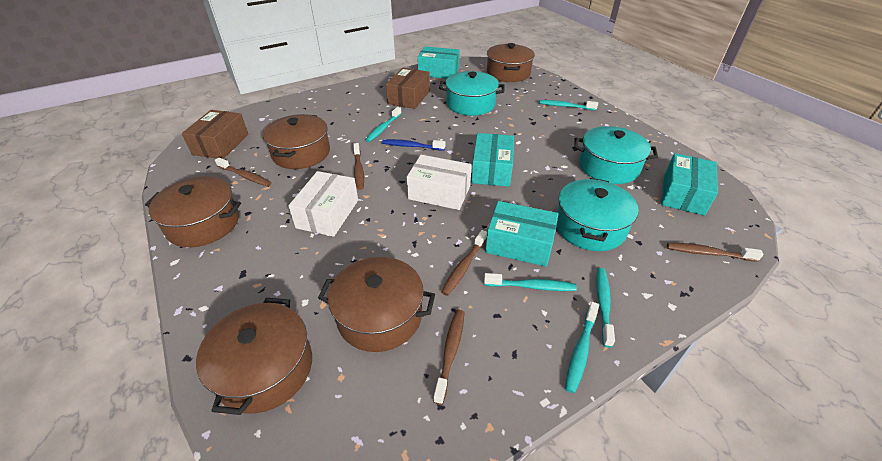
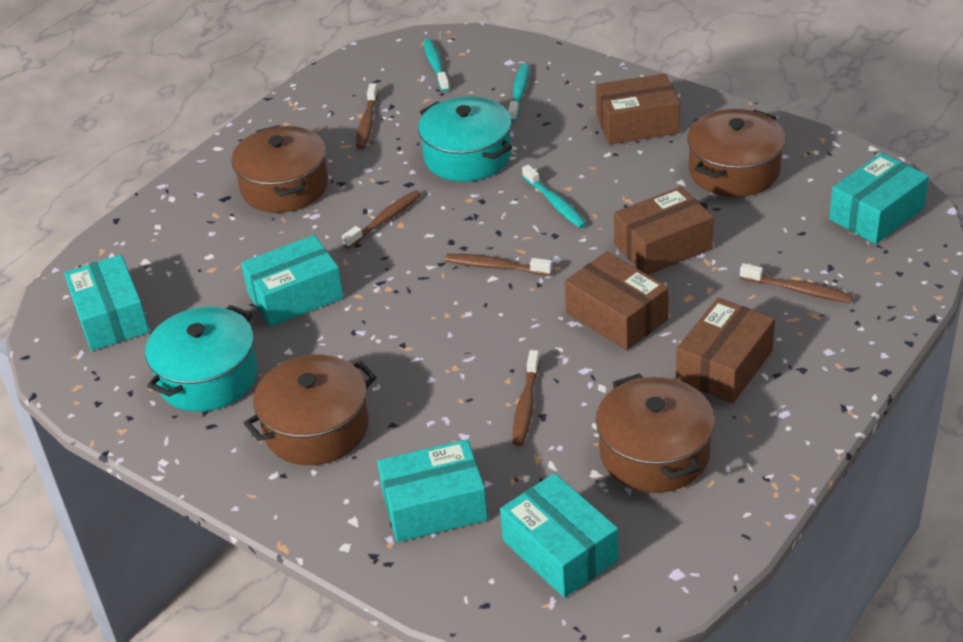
blue toothbrush: 1 -> 0
brown box: 2 -> 4
brown pot: 5 -> 4
turquoise box: 4 -> 5
turquoise pot: 3 -> 2
turquoise toothbrush: 5 -> 3
white box: 2 -> 0

